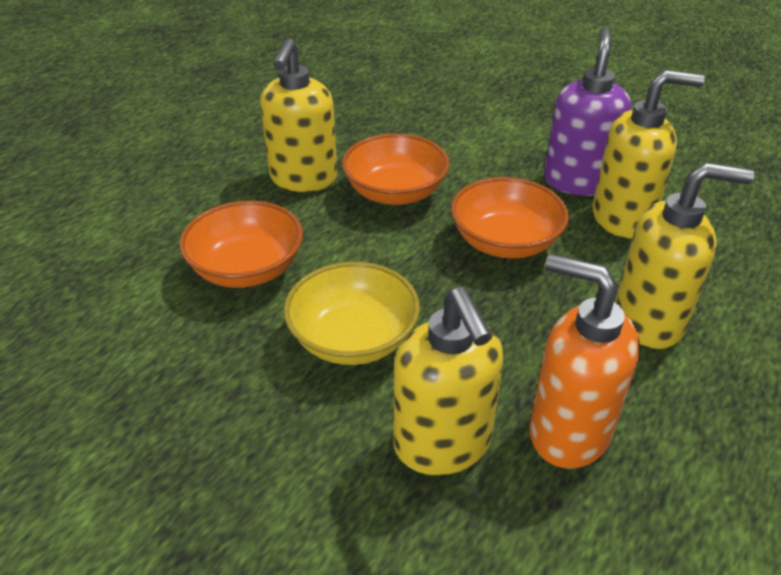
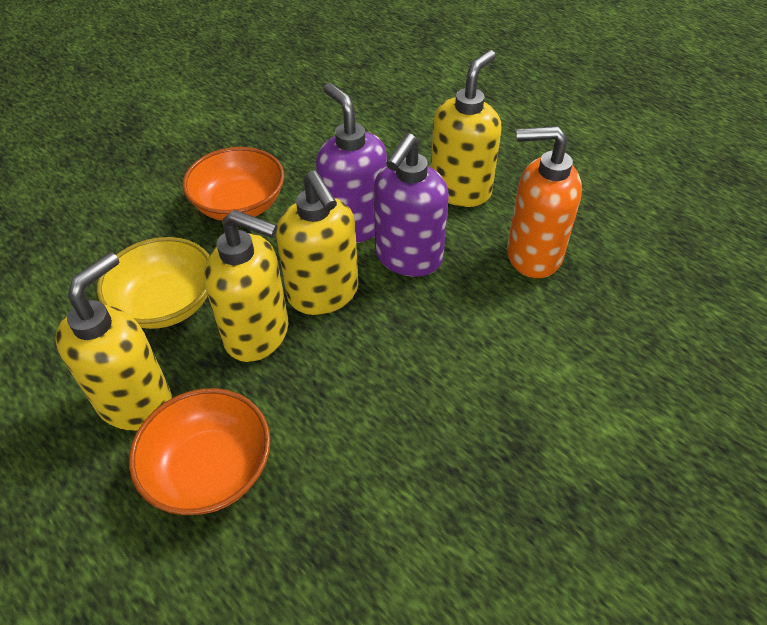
orange bowl: 3 -> 2
purple soap dispenser: 1 -> 2

